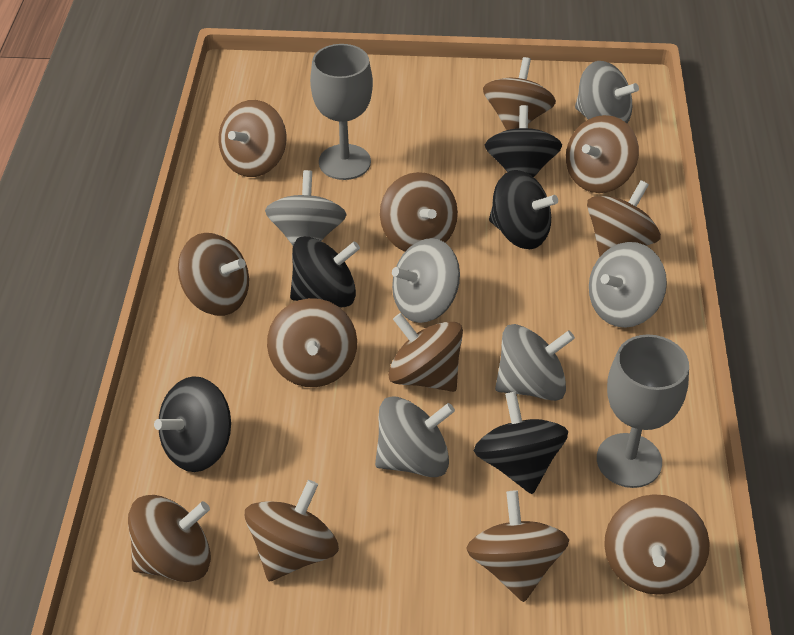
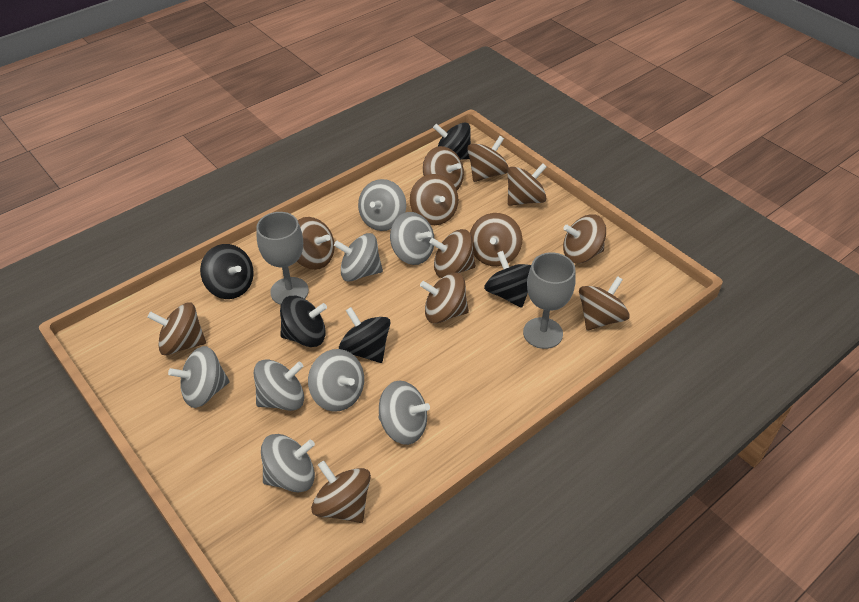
grey spinning top: 6 -> 8

